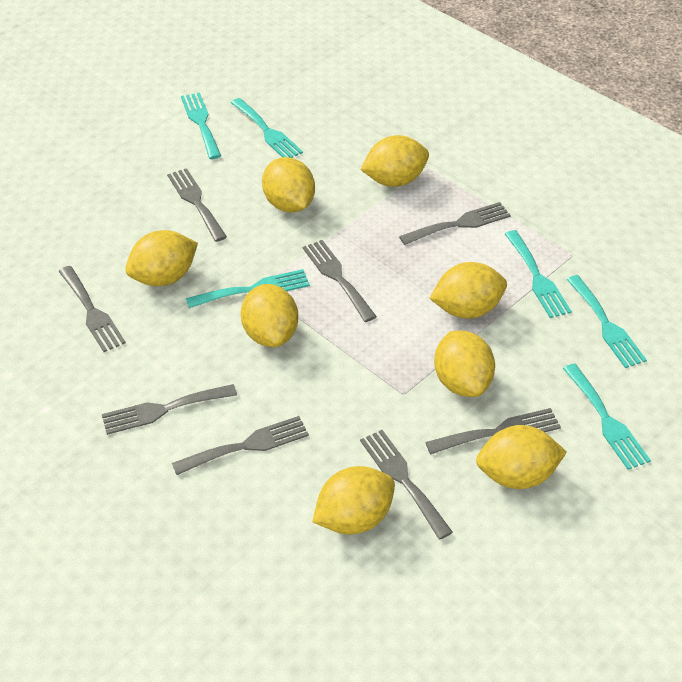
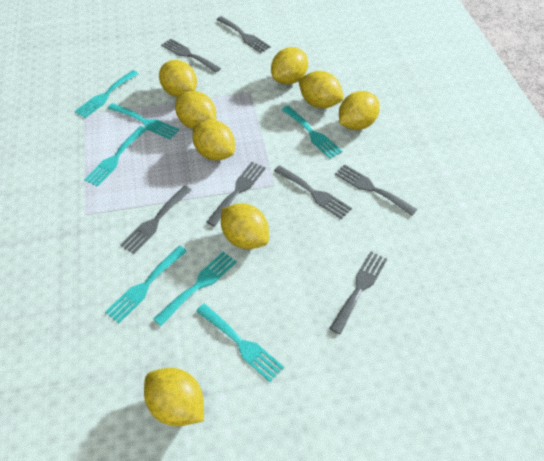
grey fork: 8 -> 7
turquoise fork: 6 -> 7

